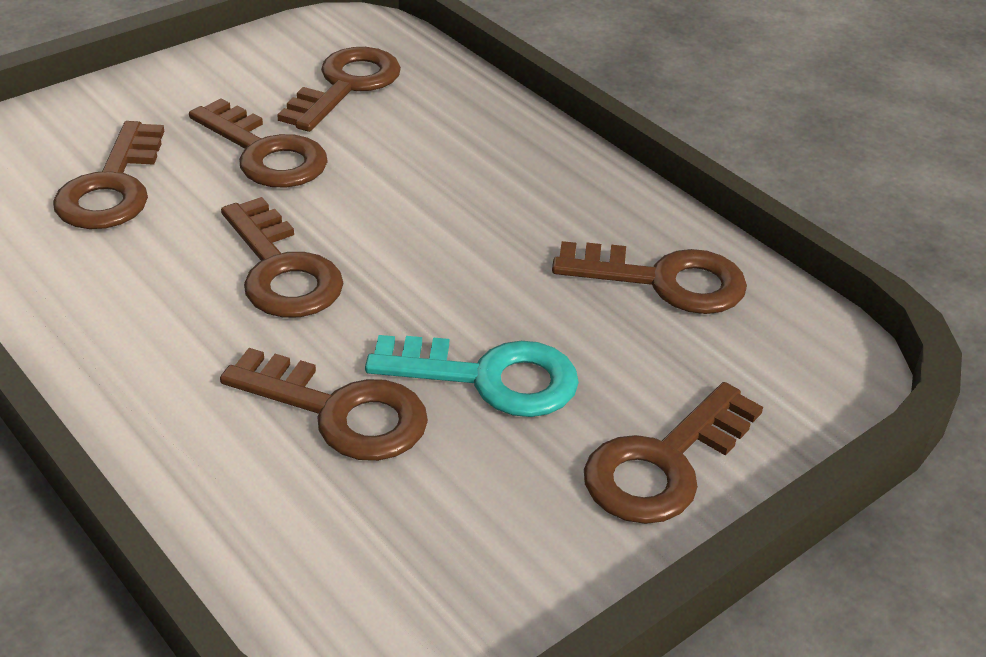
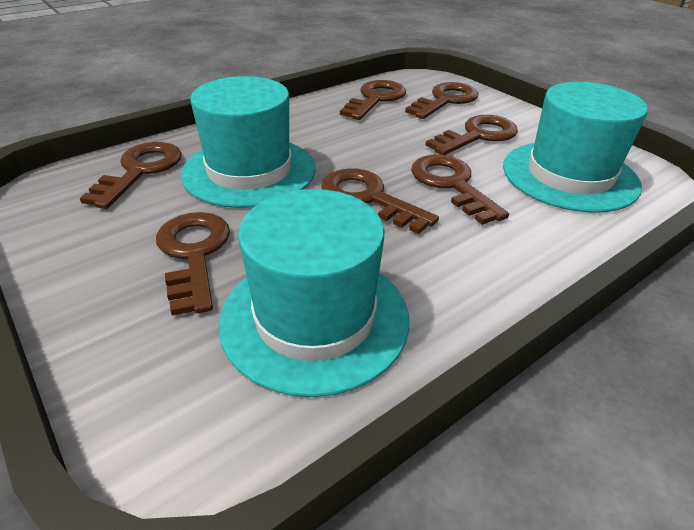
turquoise hat: 0 -> 3
turquoise key: 1 -> 0

